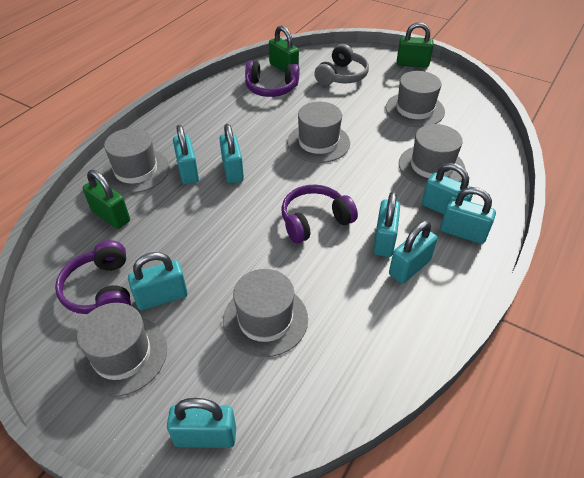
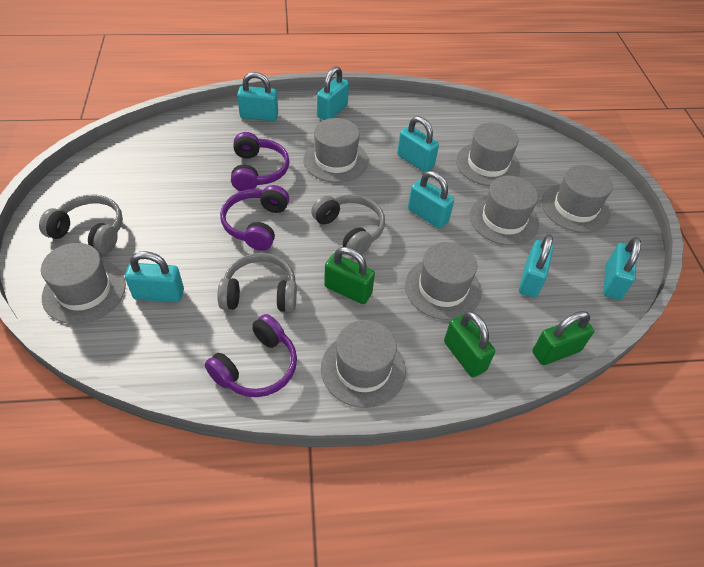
grey hat: 6 -> 7
grey headphones: 1 -> 3
turquoise padlock: 8 -> 7

